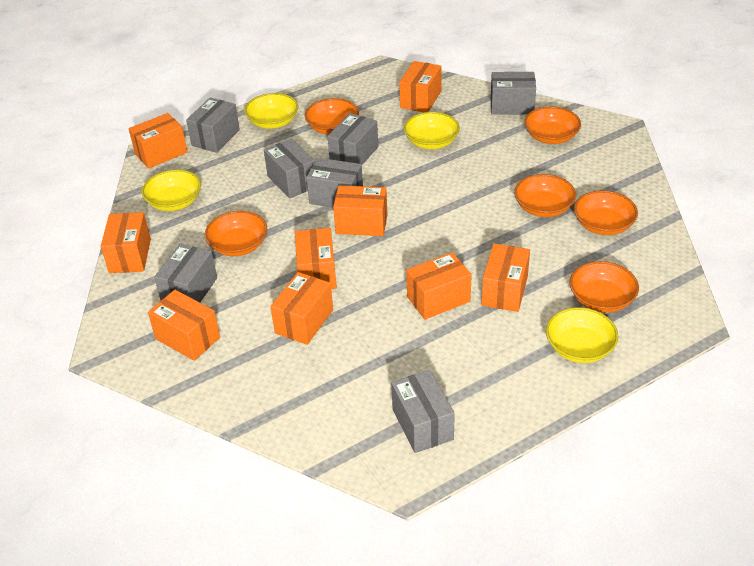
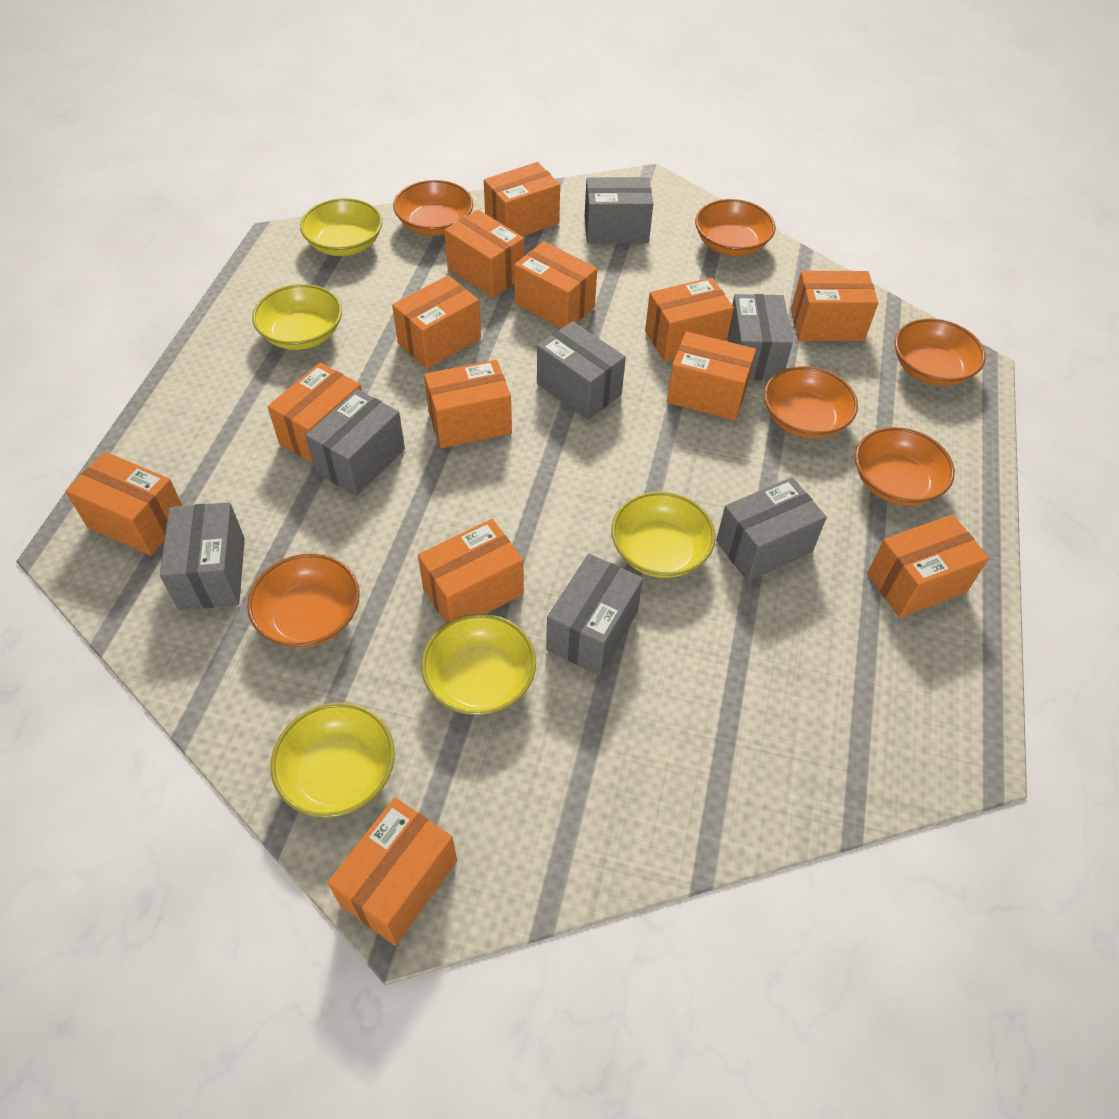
orange box: 9 -> 13
yellow bowl: 4 -> 5

